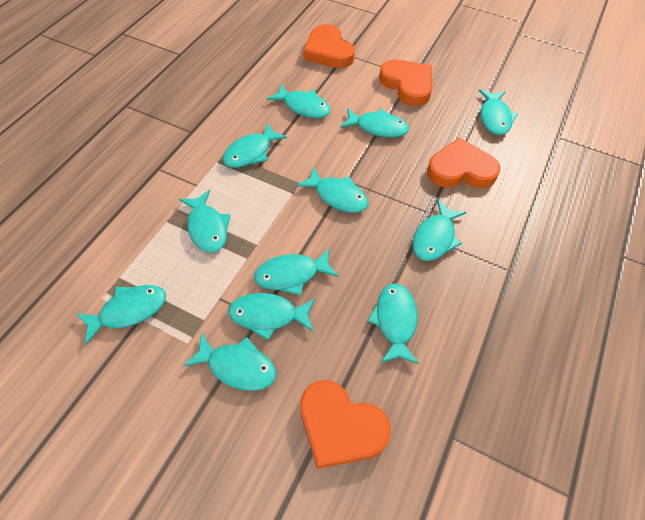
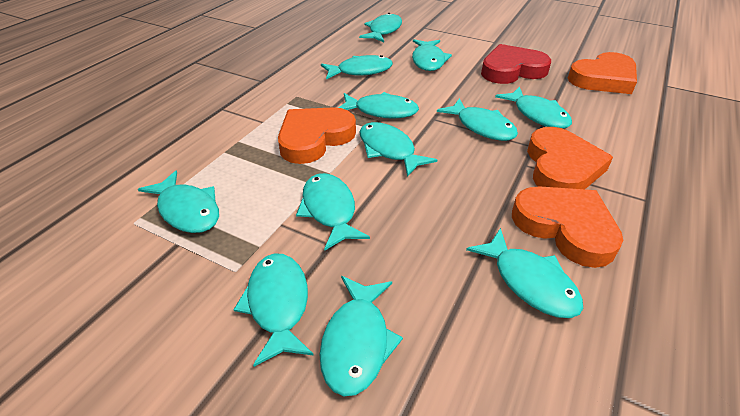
red heart: 0 -> 1

